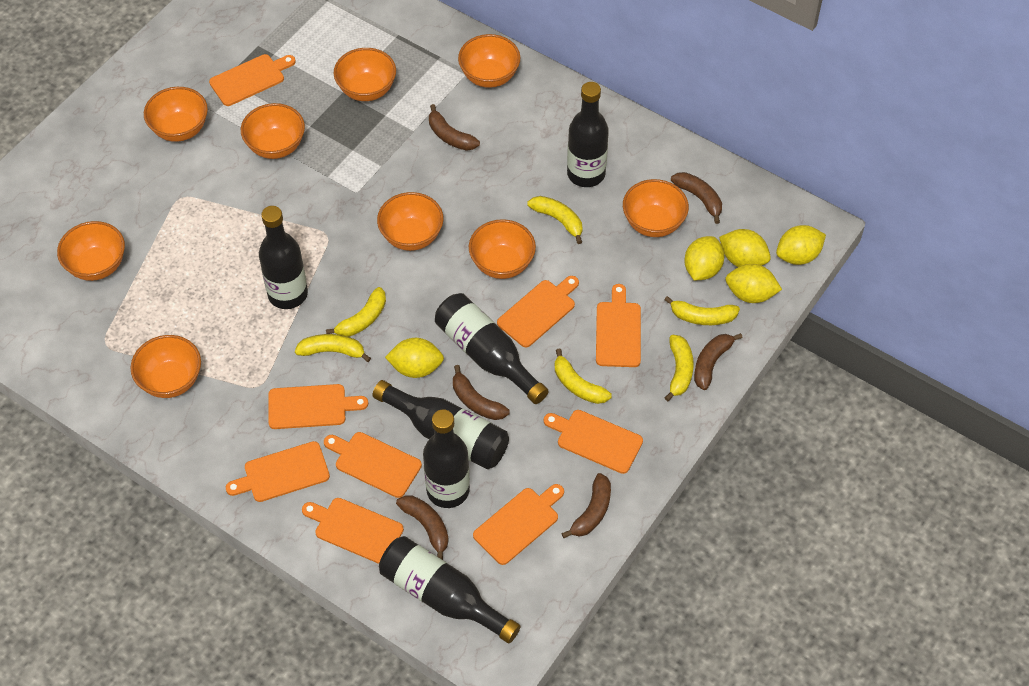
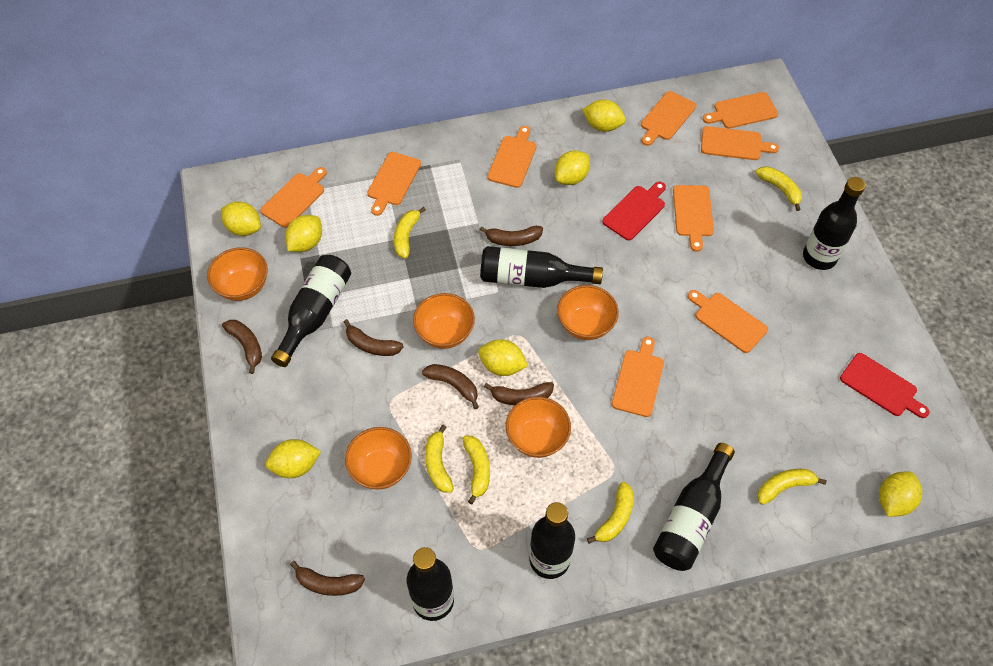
orange bowl: 9 -> 5
red cutting board: 0 -> 2
yellow lemon: 5 -> 7

